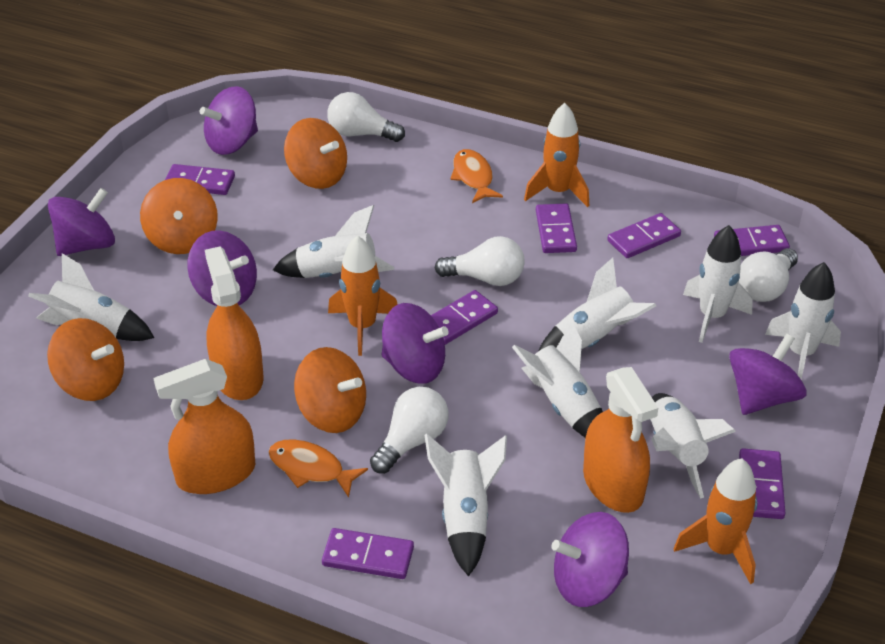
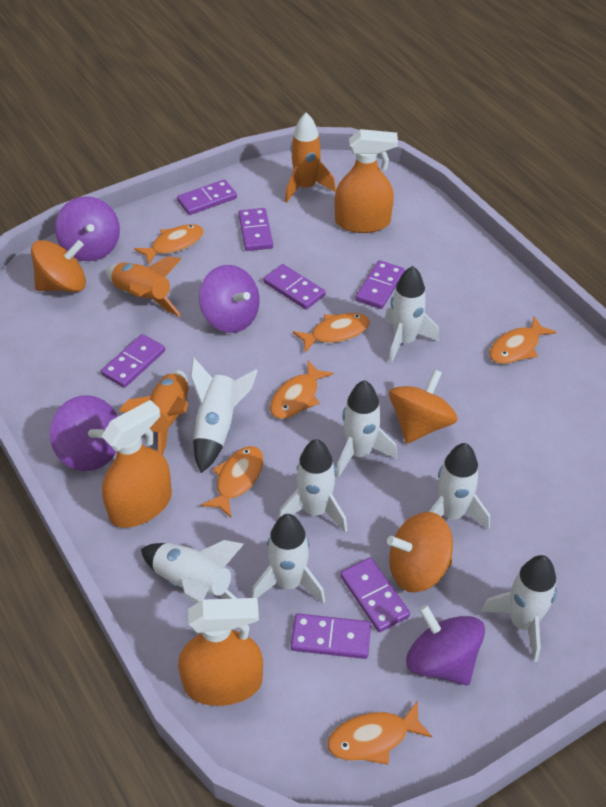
orange fish: 2 -> 6
orange spinning top: 4 -> 3
purple spinning top: 6 -> 4
white light bulb: 4 -> 0

